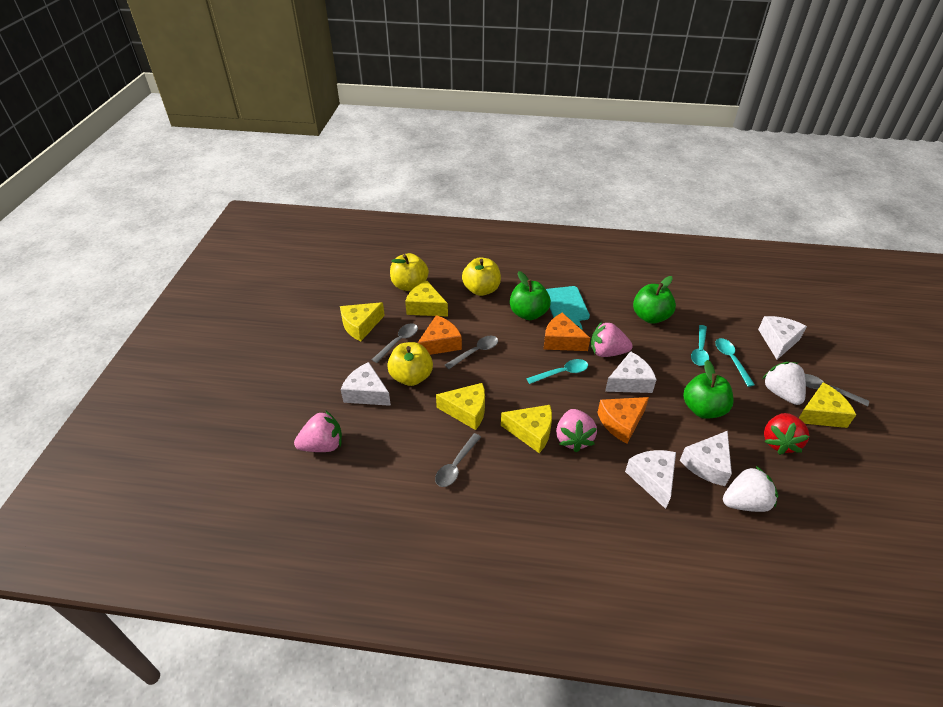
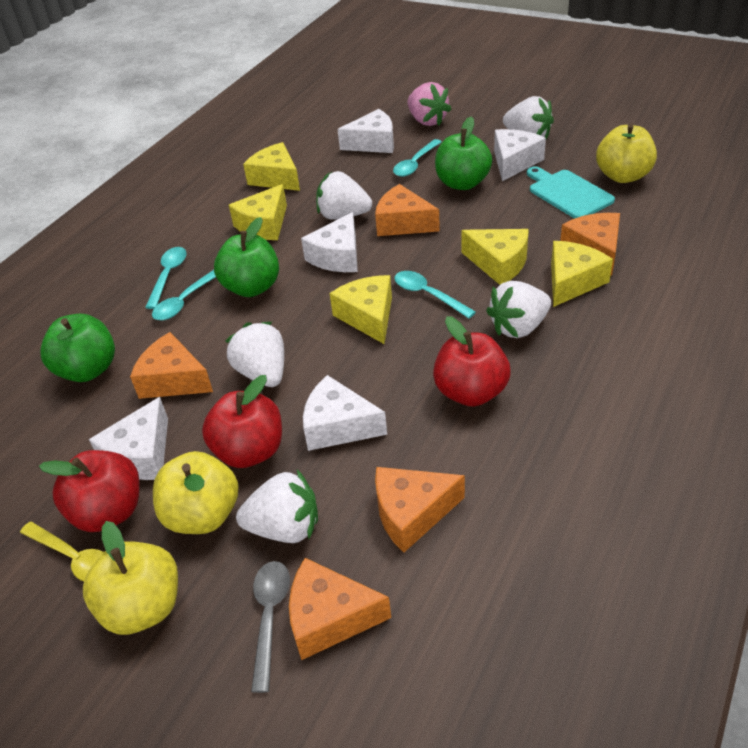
grey spoon: 4 -> 1
orange cheese: 3 -> 5
pink strawberry: 3 -> 1
red apple: 0 -> 3
red strawberry: 1 -> 0
turquoise spoon: 3 -> 4
white strawberry: 2 -> 5
yellow spoon: 0 -> 1

